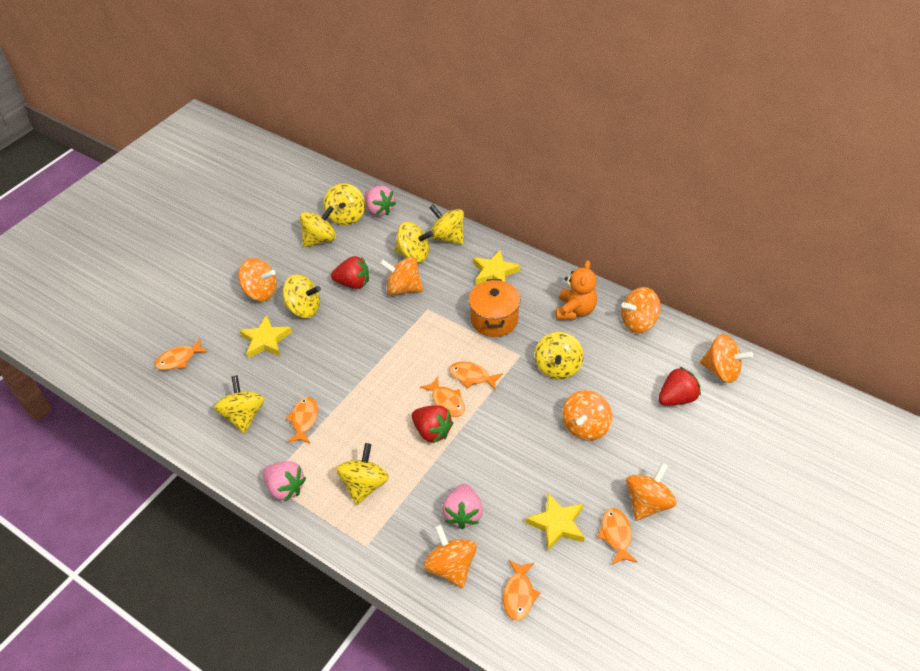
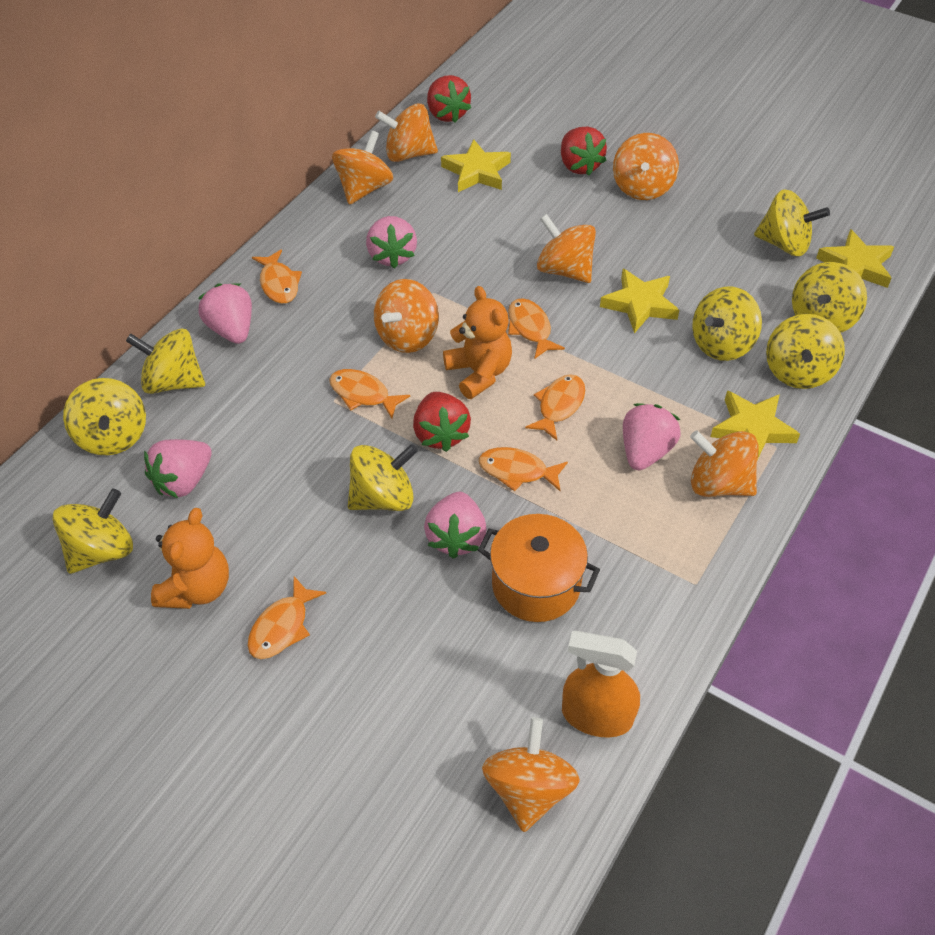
orange spray bottle: 0 -> 1
orange teddy bear: 1 -> 2
pink strawberry: 3 -> 5
yellow star: 3 -> 4

